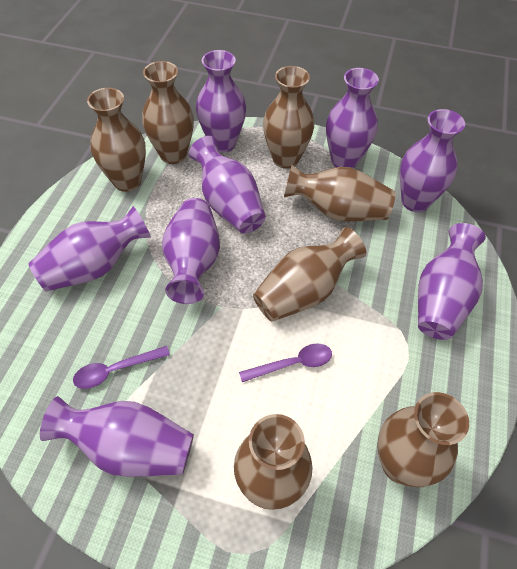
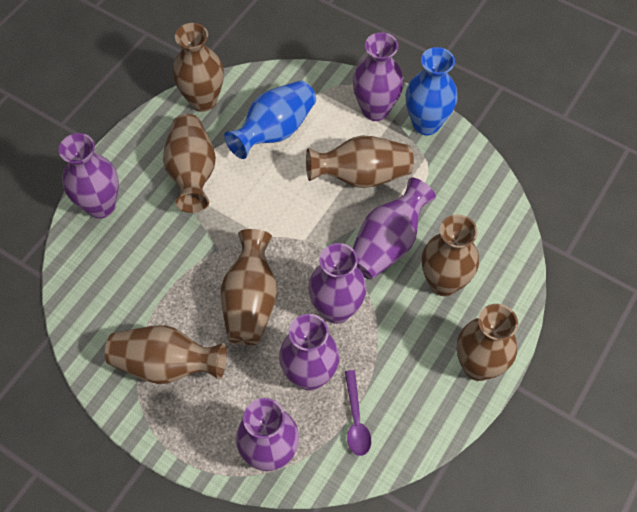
blue vase: 0 -> 2
purple spoon: 2 -> 1
purple vase: 8 -> 6

